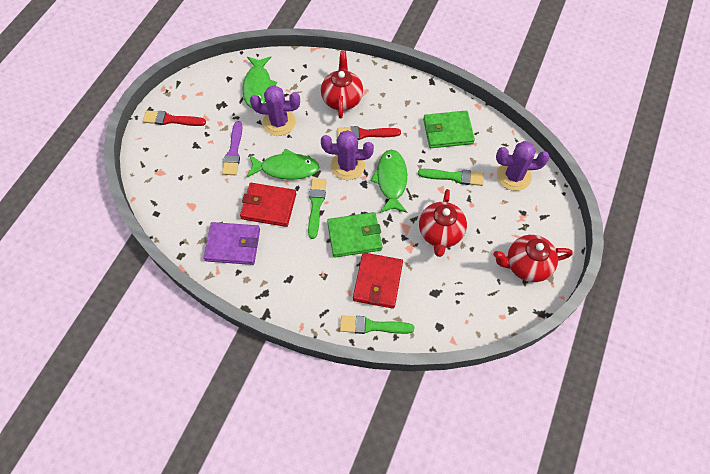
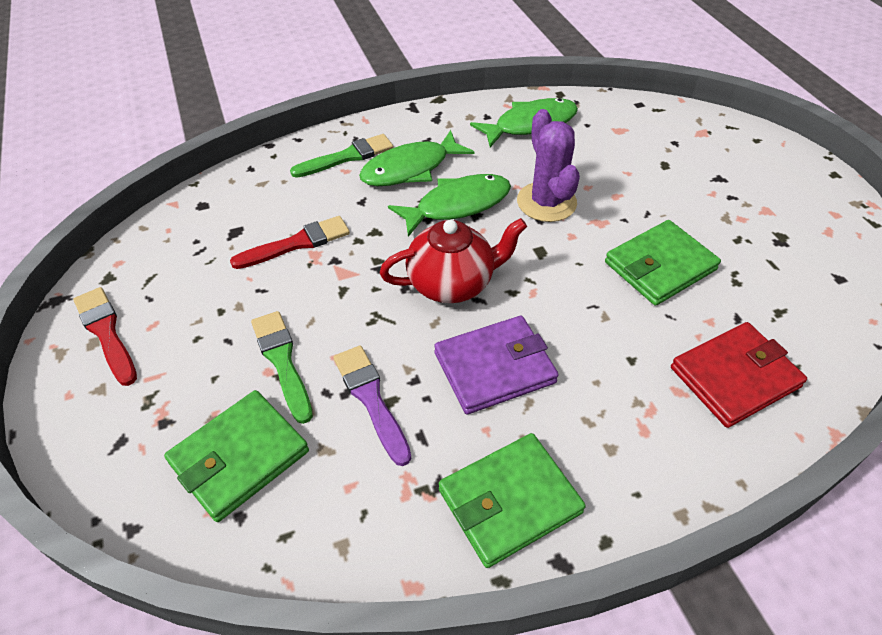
green brush: 3 -> 2
green wallet: 2 -> 3
purple cactus: 3 -> 1
red teapot: 3 -> 1
red wallet: 2 -> 1

